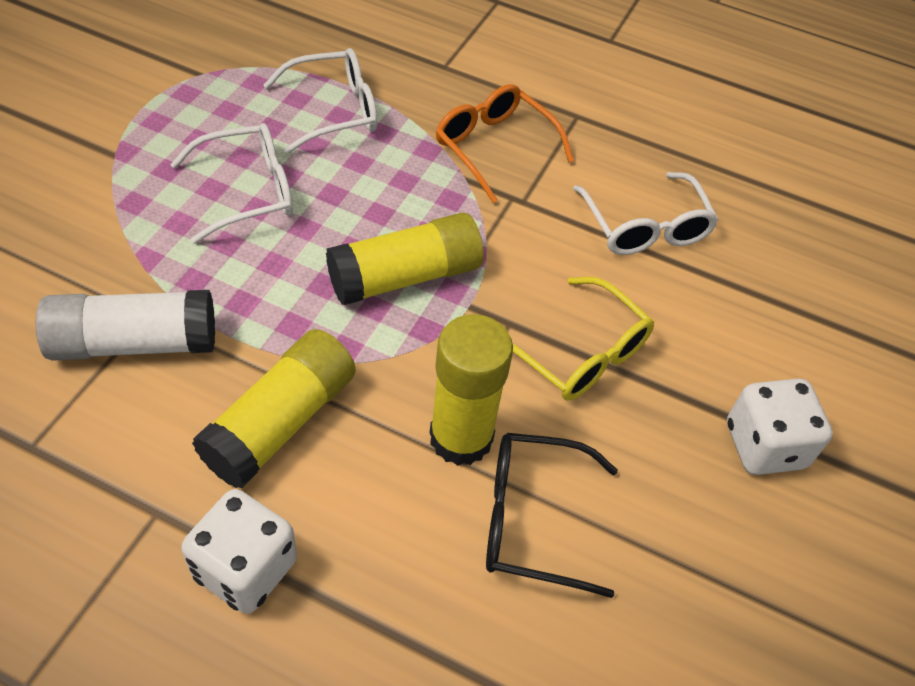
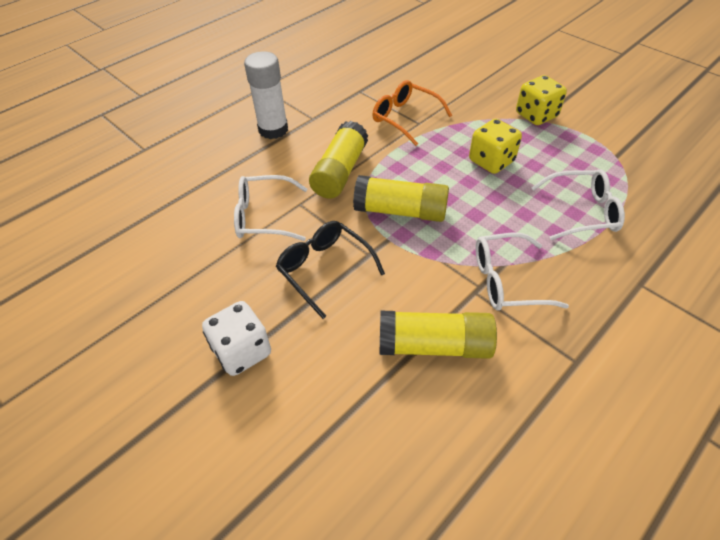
white dice: 2 -> 1
yellow dice: 0 -> 2
yellow glasses: 1 -> 0

